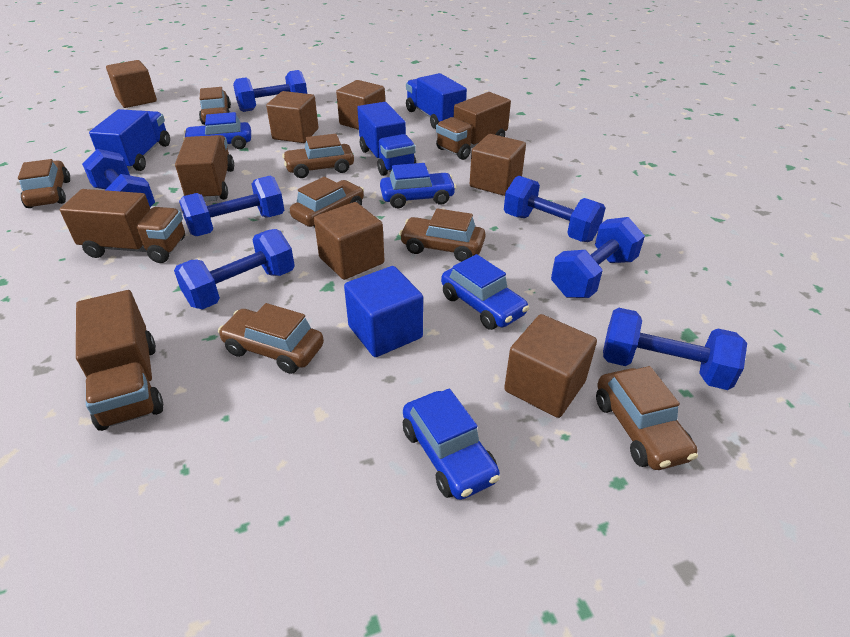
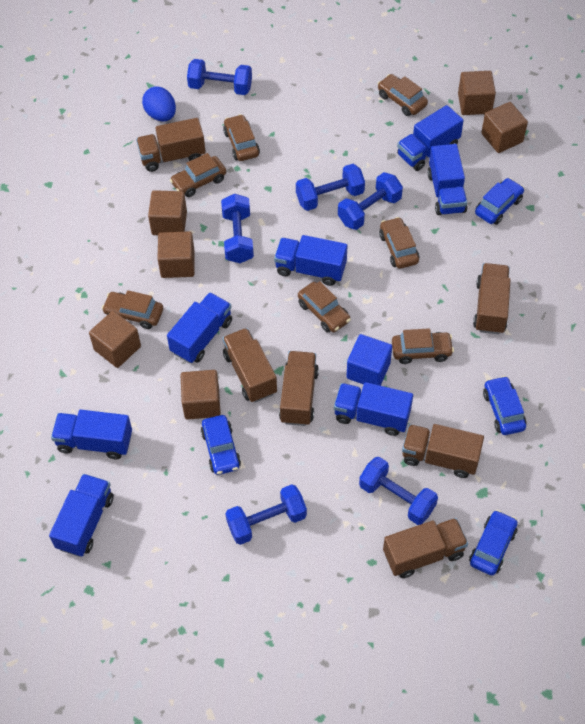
blue dumbbell: 7 -> 6
blue egg: 0 -> 1
blue truck: 3 -> 7
brown truck: 4 -> 6

